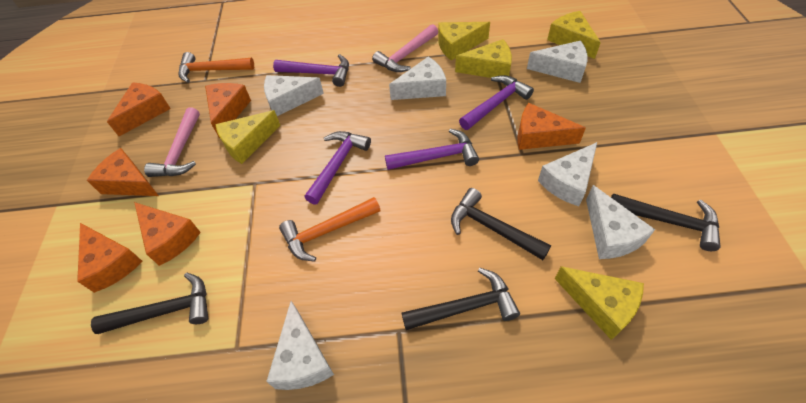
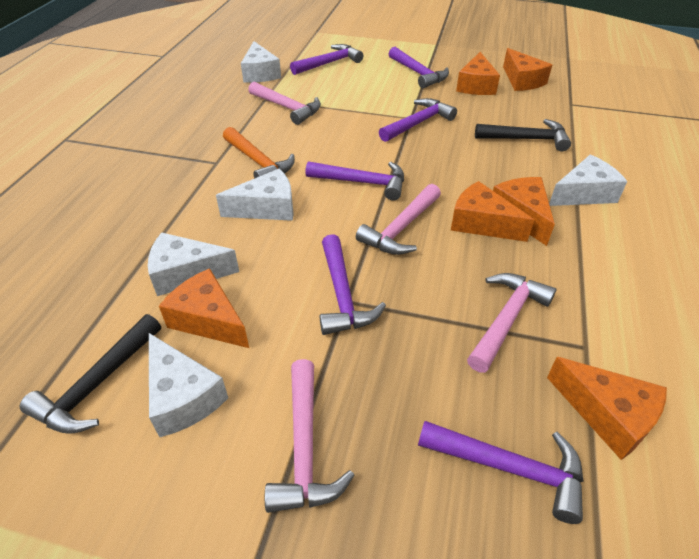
black hammer: 4 -> 2
orange hammer: 2 -> 1
pink hammer: 2 -> 4
purple hammer: 4 -> 6
white cheese: 6 -> 5
yellow cheese: 5 -> 0

